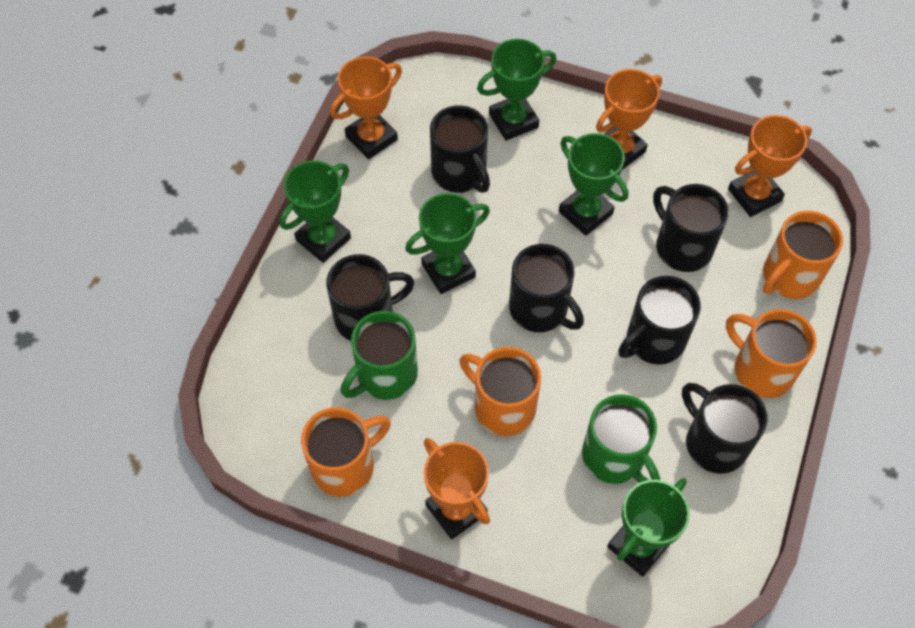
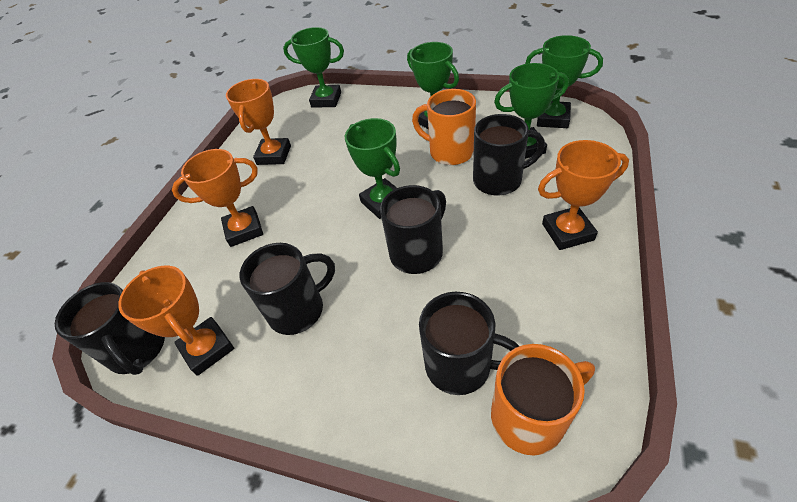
black mug: 6 -> 5
green mug: 2 -> 0
orange mug: 4 -> 2

